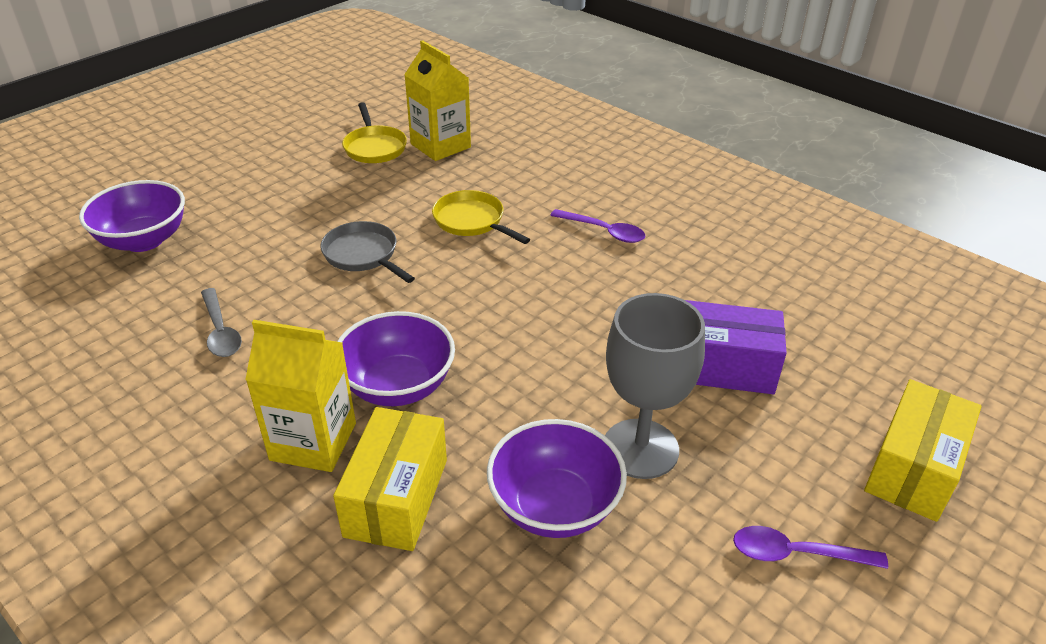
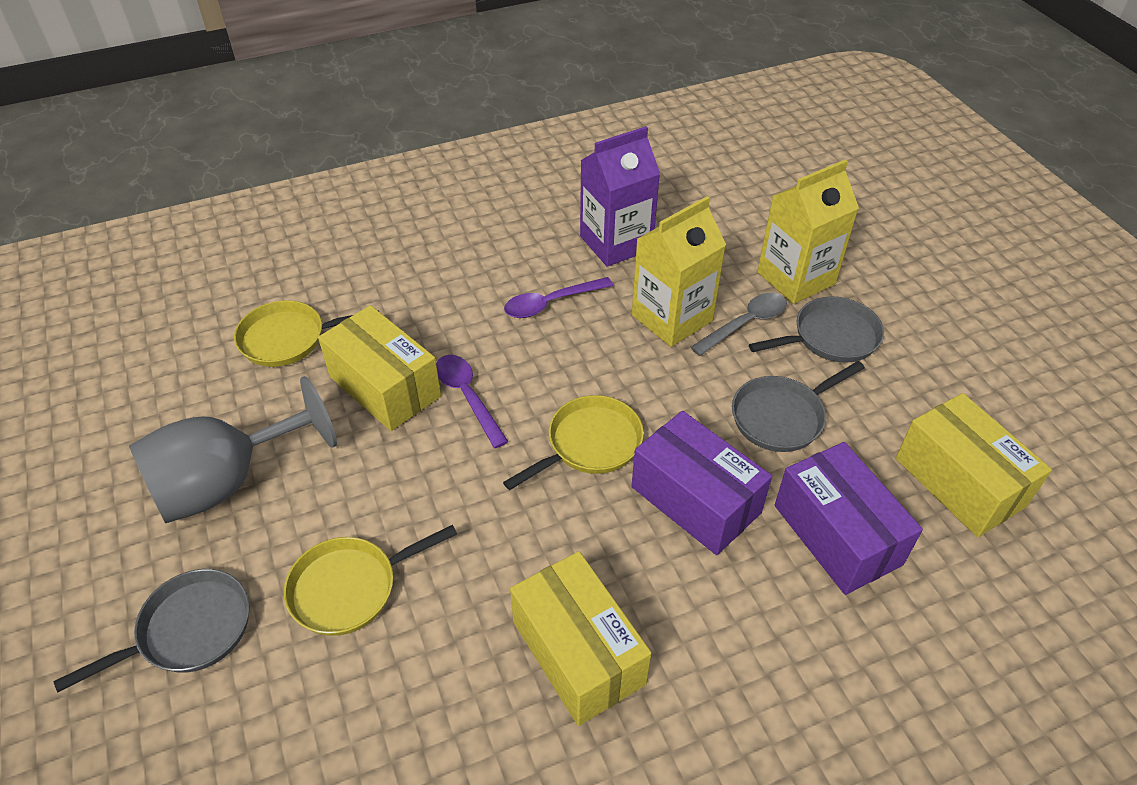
grey pan: 1 -> 3
purple bowl: 3 -> 0
purple box: 1 -> 2
purple carton: 0 -> 1
yellow box: 2 -> 3
yellow pan: 2 -> 3

